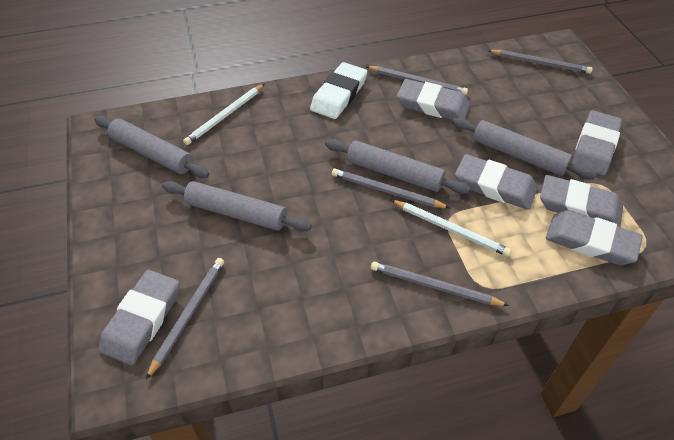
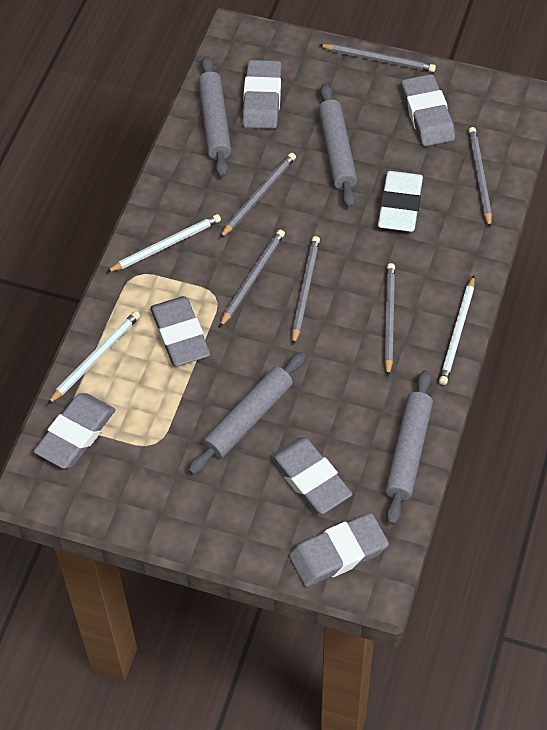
grey pencil: 5 -> 6
white pencil: 2 -> 3

